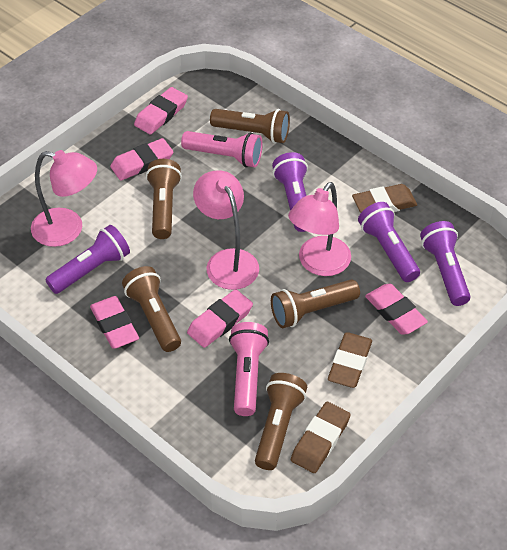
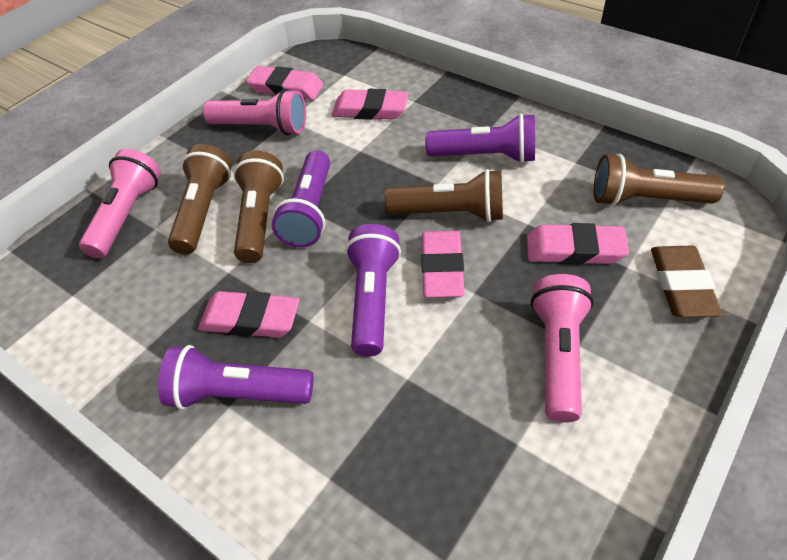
brown eraser: 3 -> 1
brown flashlight: 5 -> 4
pink flashlight: 2 -> 3
pink lamp: 3 -> 0

